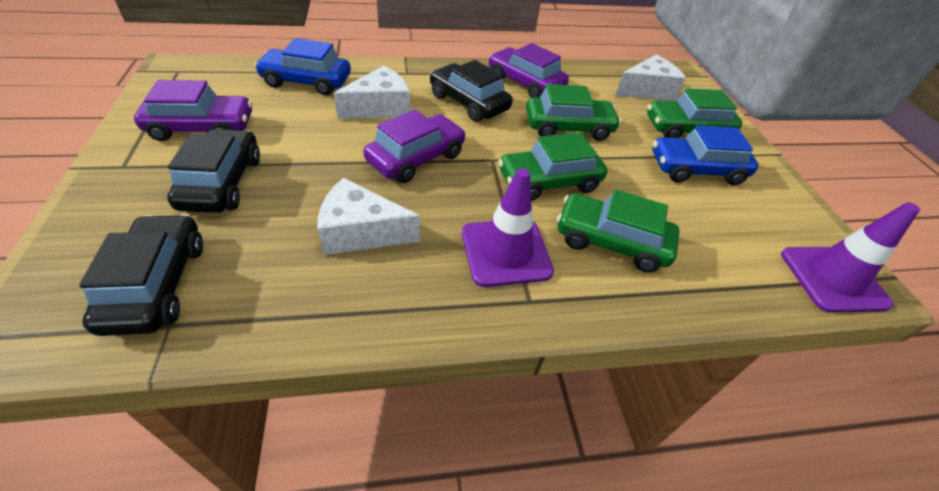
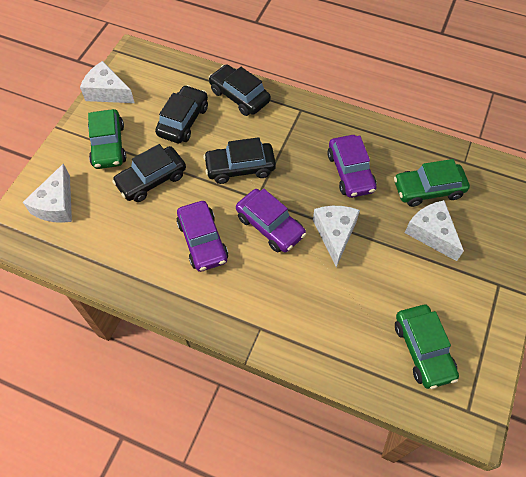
black car: 3 -> 4
blue car: 2 -> 0
green car: 4 -> 3
purple traffic cone: 2 -> 0
white cheese: 3 -> 4

